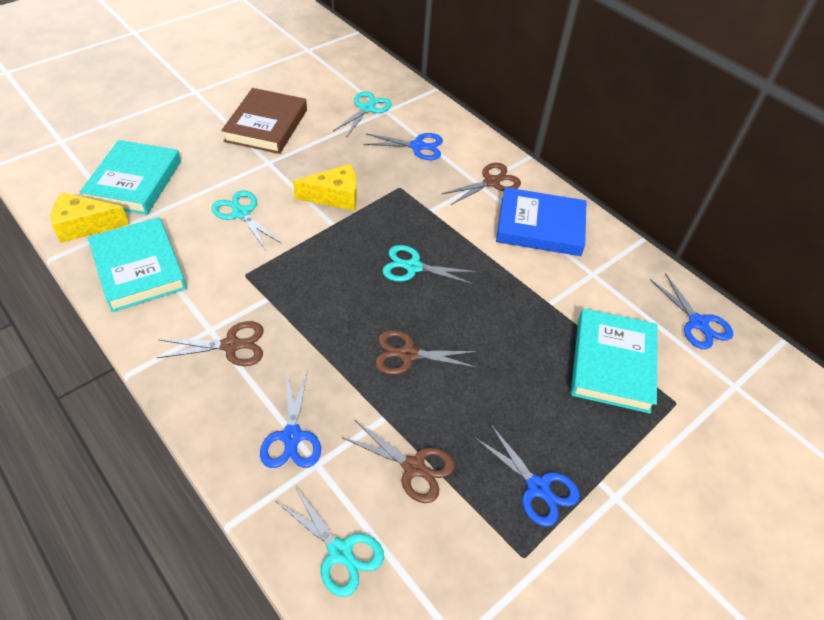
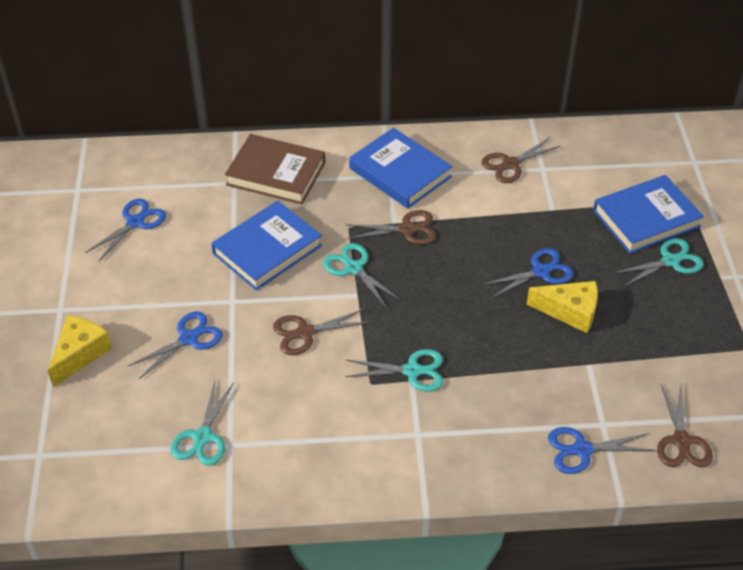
blue book: 1 -> 3
turquoise book: 3 -> 0

